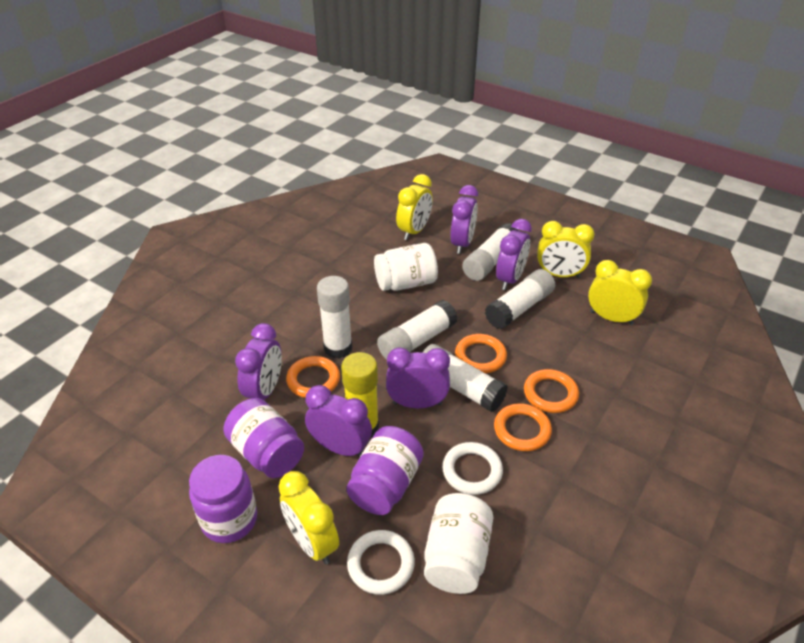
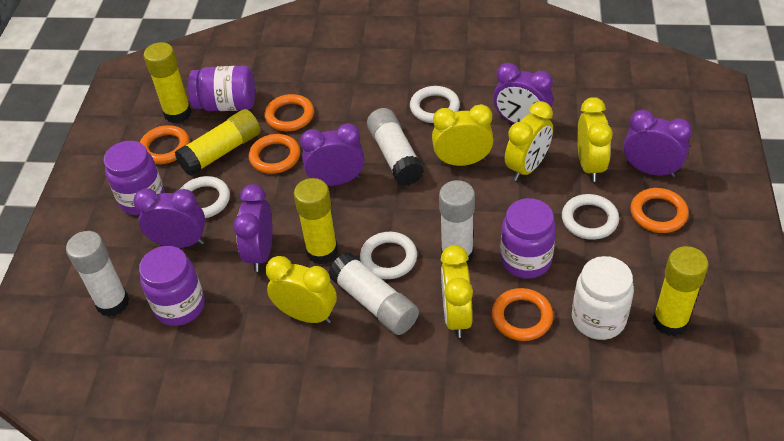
orange ring: 4 -> 5
purple jar: 3 -> 4
white glue stick: 5 -> 4
white jar: 2 -> 1
white ring: 2 -> 4
yellow clock: 4 -> 5
yellow glue stick: 1 -> 4

